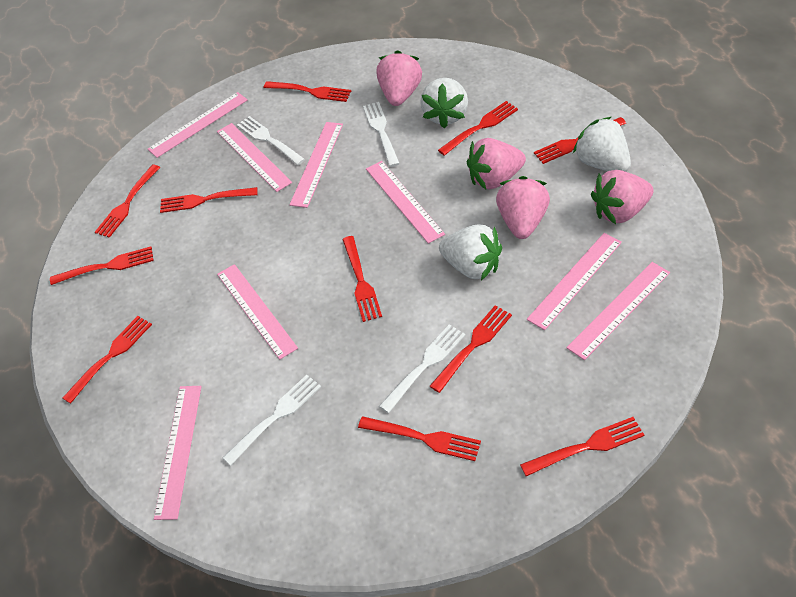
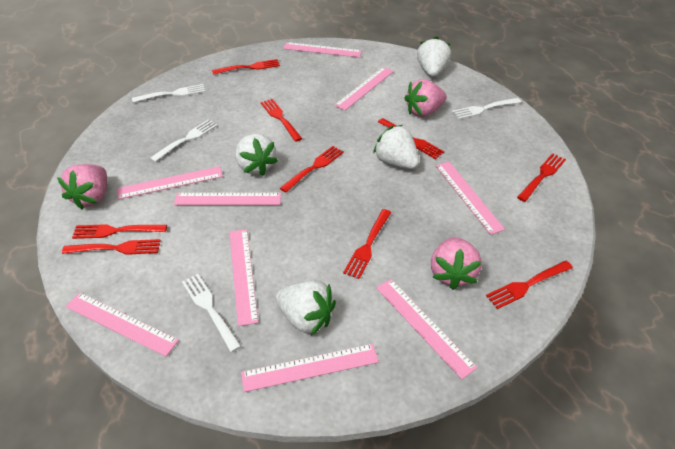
pink ruler: 8 -> 9
pink strawberry: 4 -> 3
red fork: 11 -> 9
white strawberry: 3 -> 4

